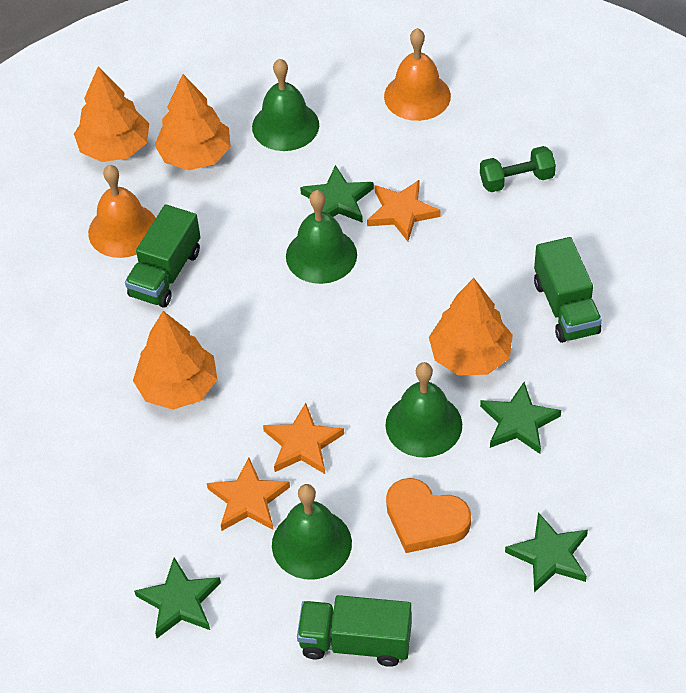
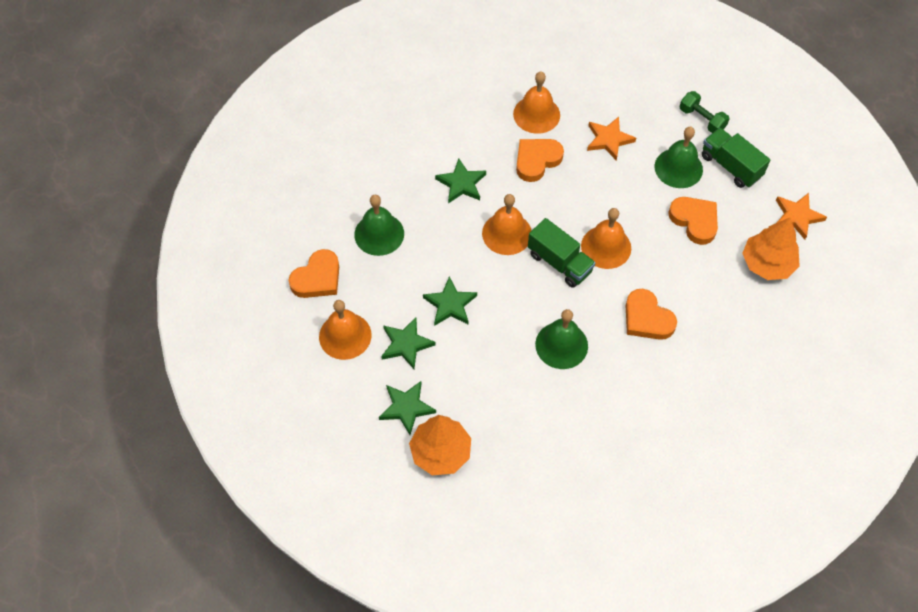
green bell: 4 -> 3
green truck: 3 -> 2
orange bell: 2 -> 4
orange heart: 1 -> 4
orange star: 3 -> 2
orange tree: 4 -> 2

